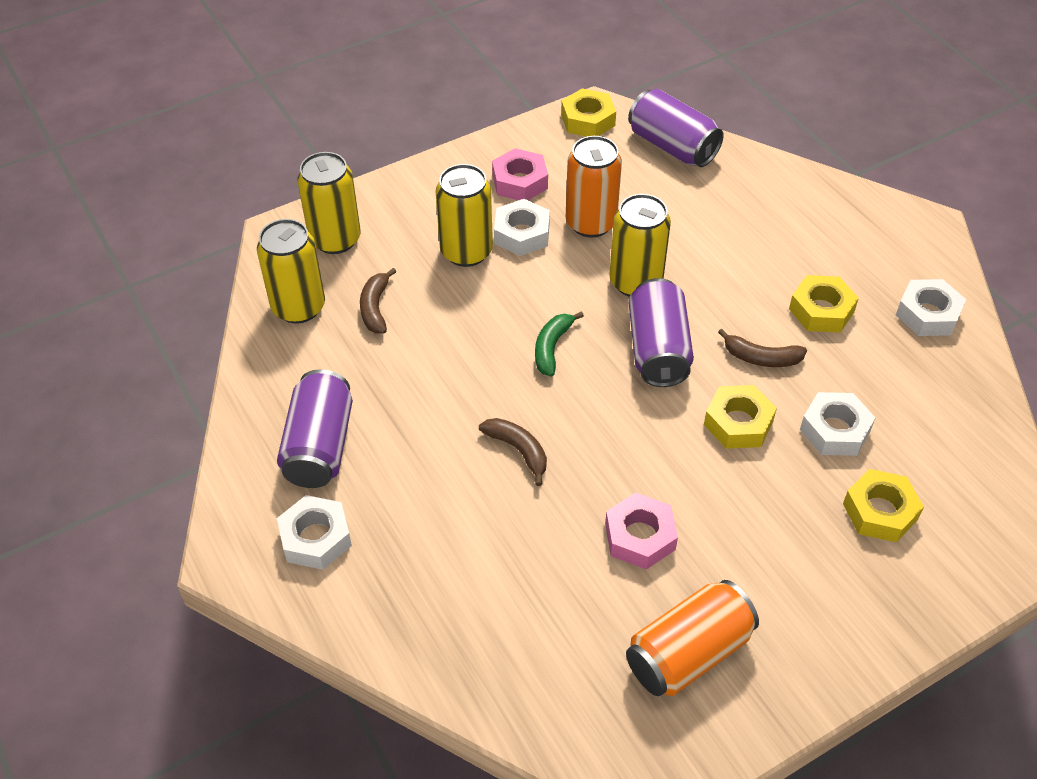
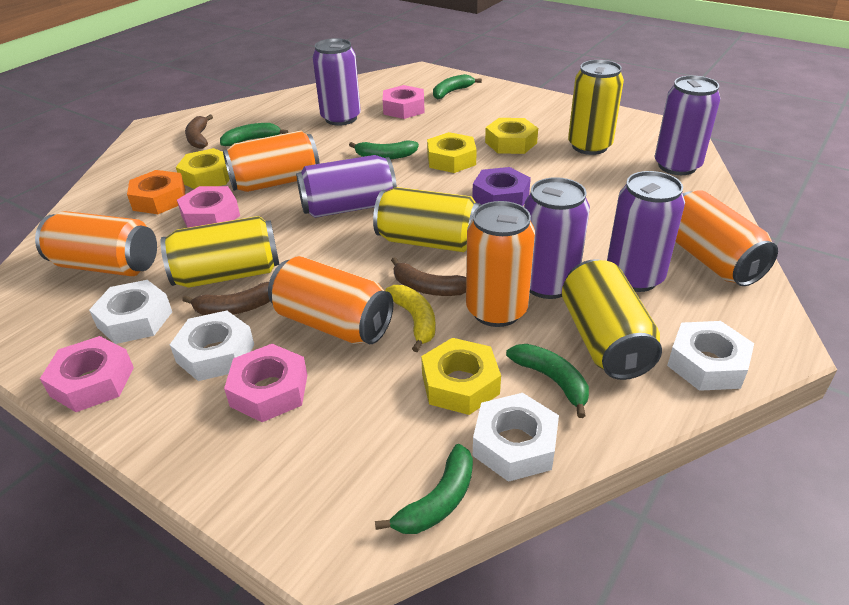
green banana: 1 -> 5
orange can: 2 -> 5
orange nut: 0 -> 1
pink nut: 2 -> 4
purple can: 3 -> 5
purple nut: 0 -> 1
yellow banana: 0 -> 1

